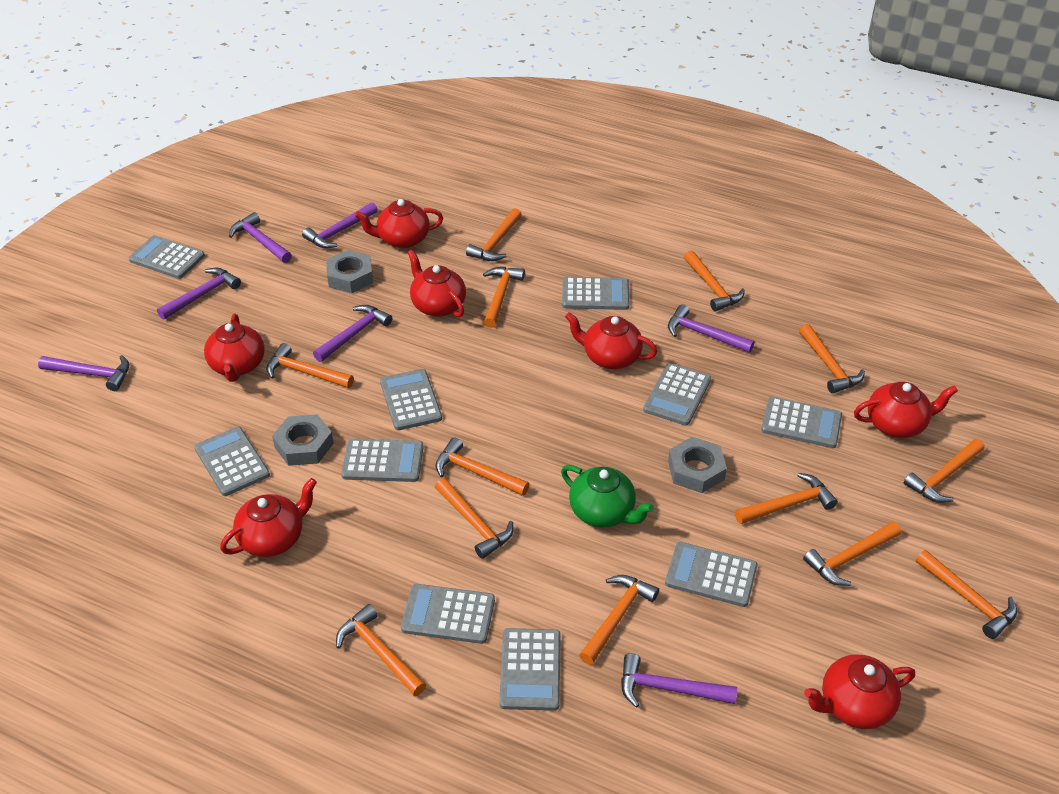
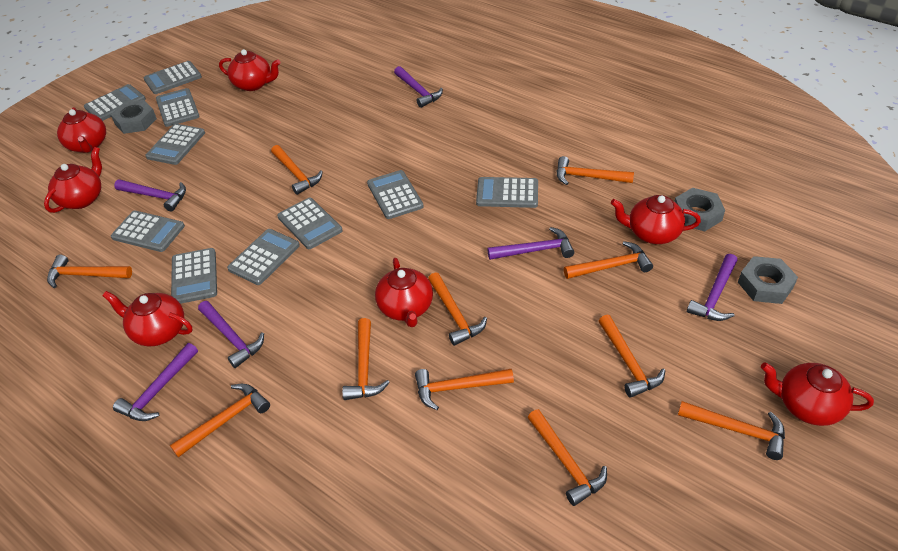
green teapot: 1 -> 0
orange hammer: 13 -> 11
purple hammer: 7 -> 6

